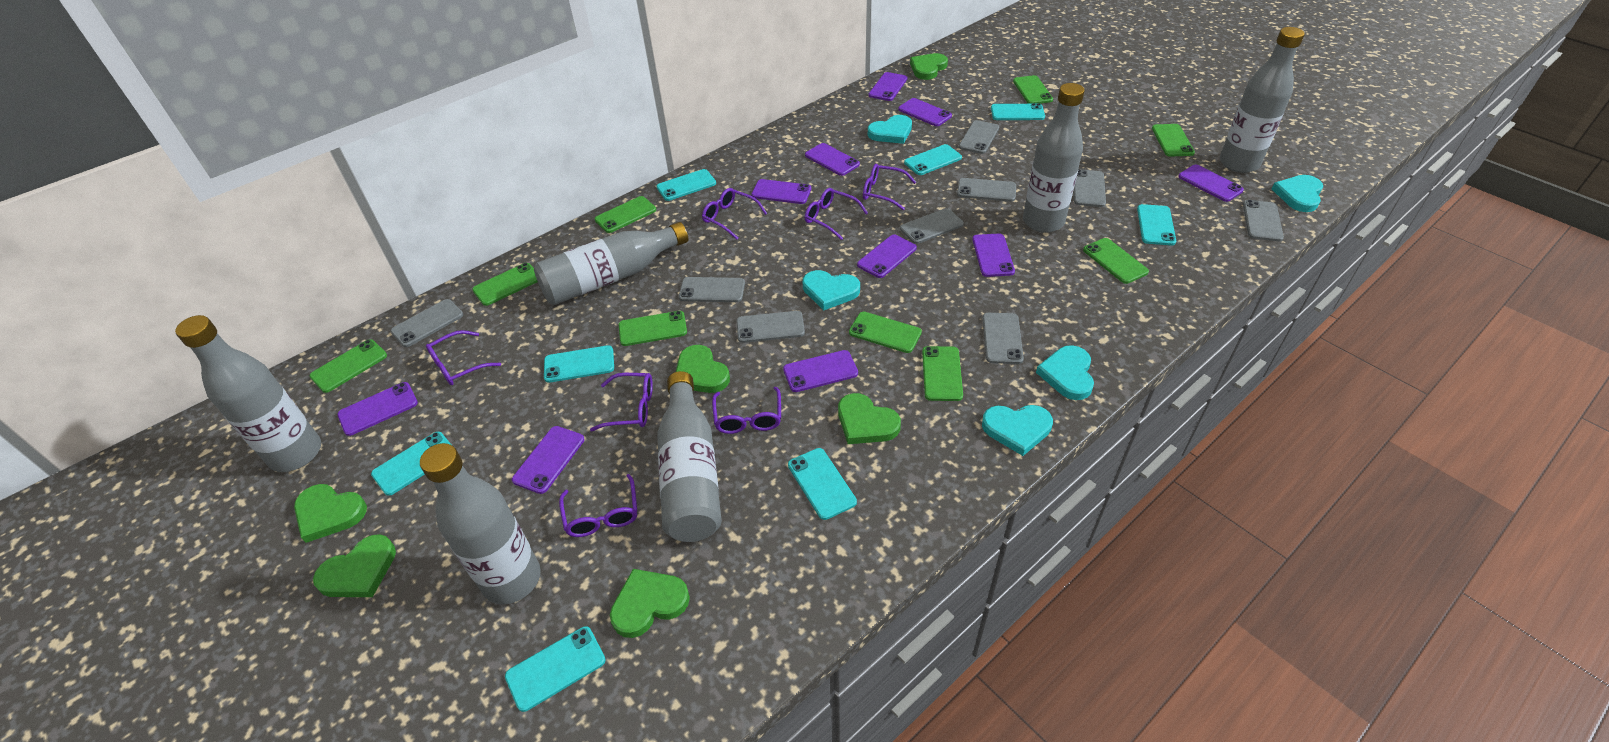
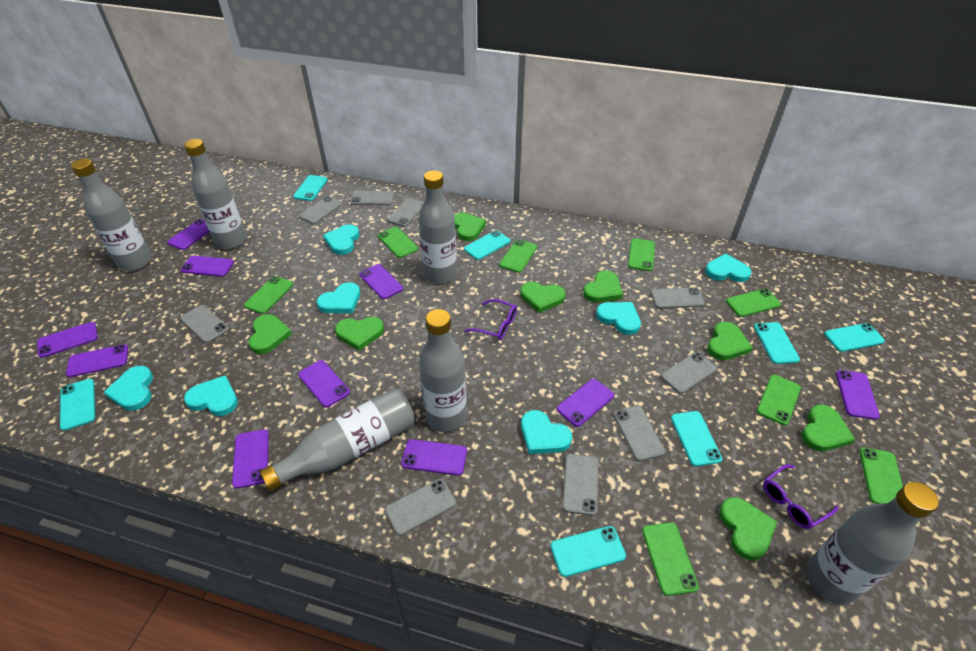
green heart: 6 -> 8
green phone: 9 -> 8
purple glasses: 7 -> 2
turquoise heart: 5 -> 7
turquoise phone: 8 -> 7

